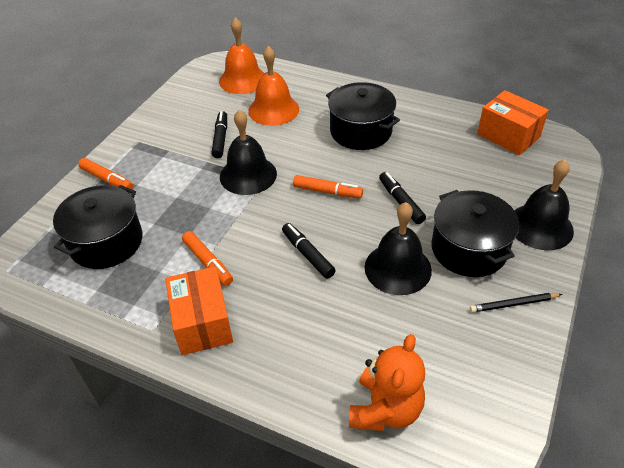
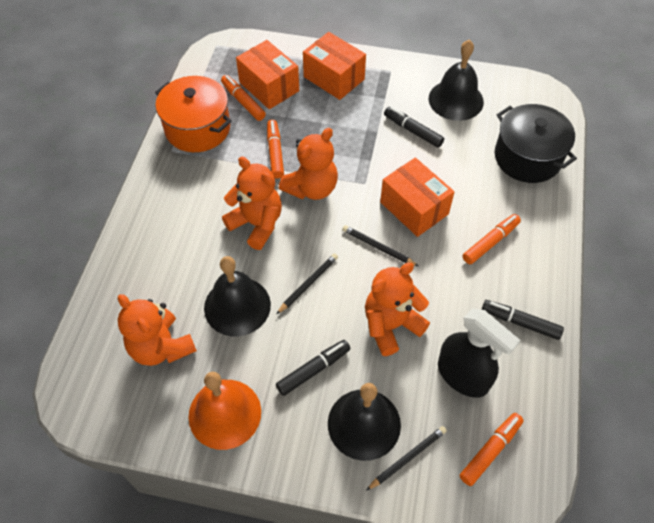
black pencil: 1 -> 3
black pot: 3 -> 1
black spray bottle: 0 -> 1
orange bell: 2 -> 1
orange box: 2 -> 3
orange marker: 3 -> 4
orange pot: 0 -> 1
orange teddy bear: 1 -> 4

